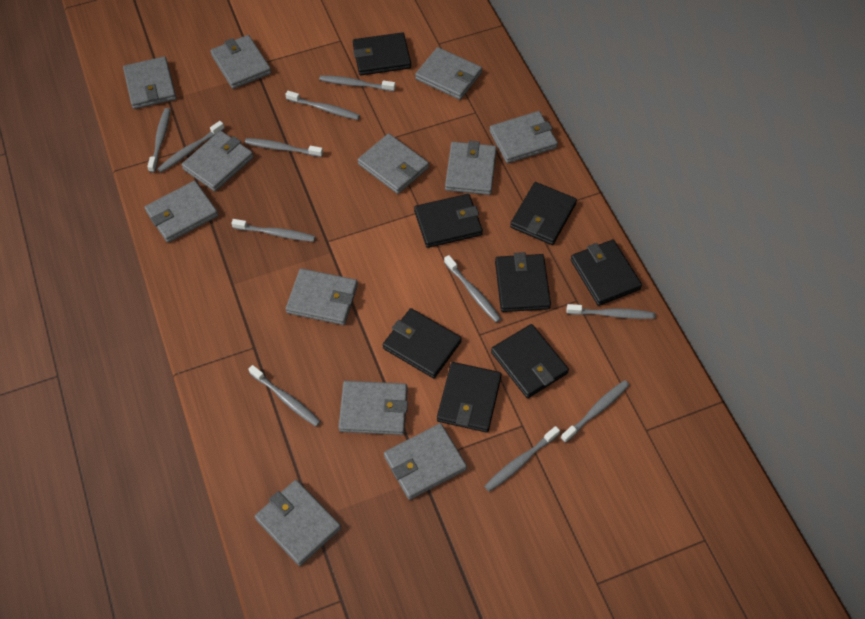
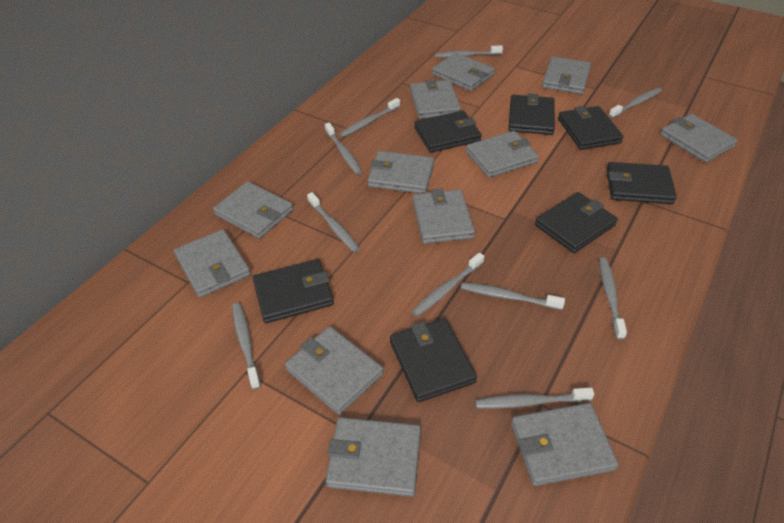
black wallet: 8 -> 7
grey toothbrush: 11 -> 10

